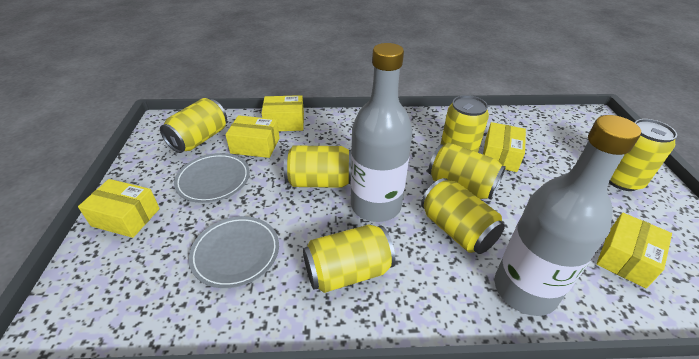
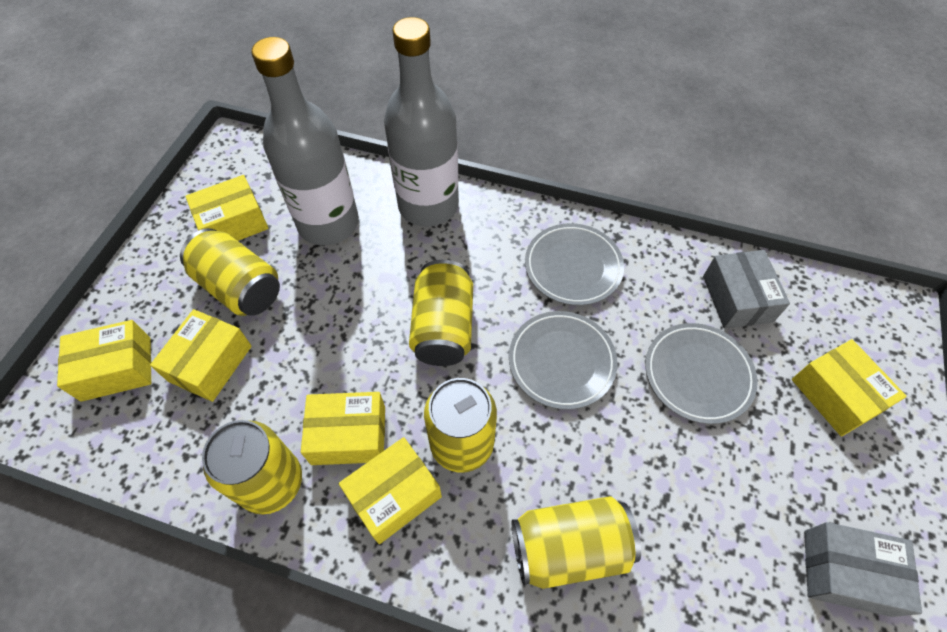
grey box: 0 -> 2
grey plate: 2 -> 3
yellow box: 5 -> 6
yellow can: 7 -> 5

